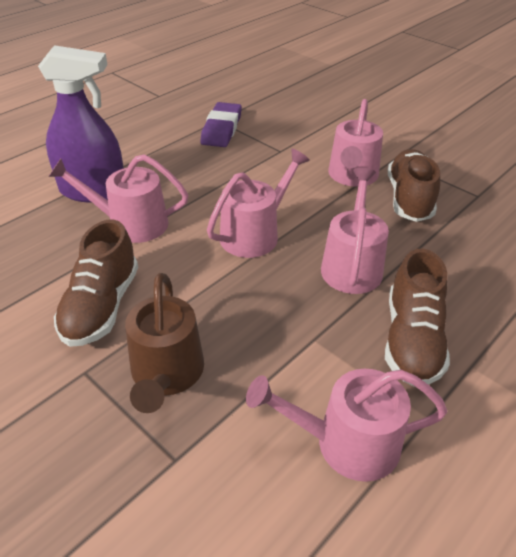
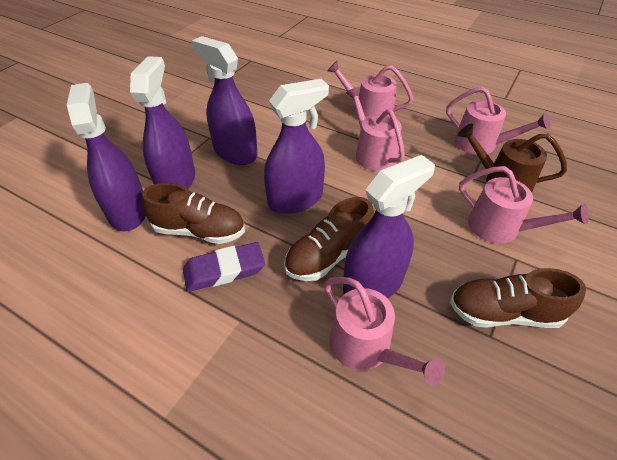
purple spray bottle: 1 -> 5

